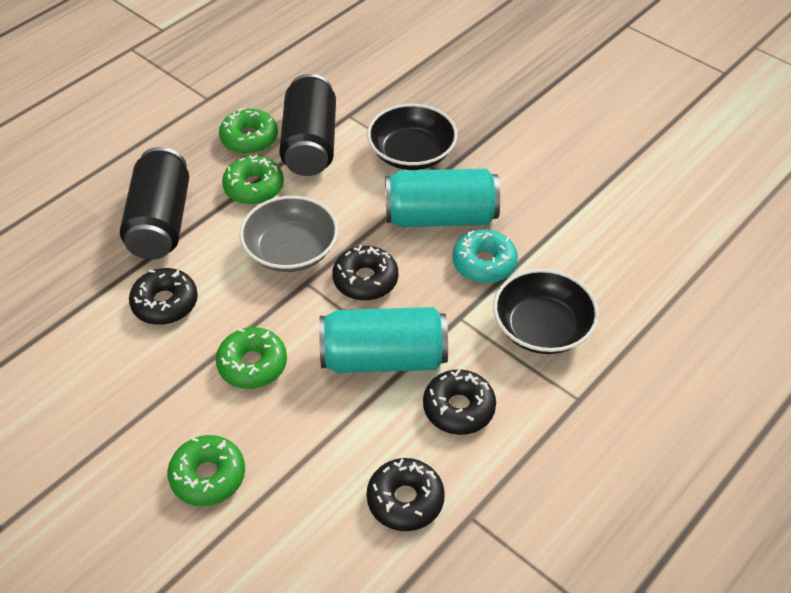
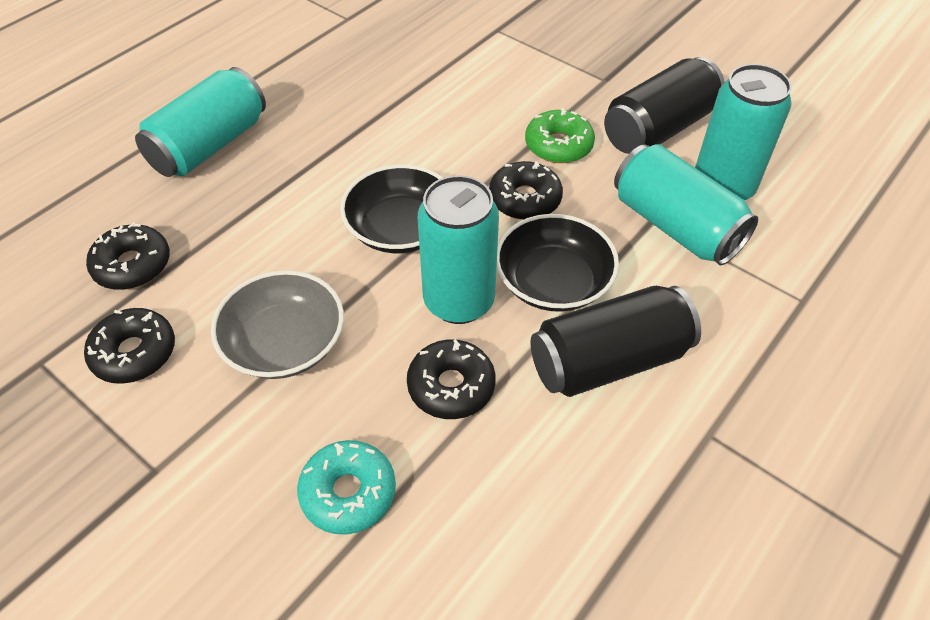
green donut: 4 -> 1
turquoise can: 2 -> 4

